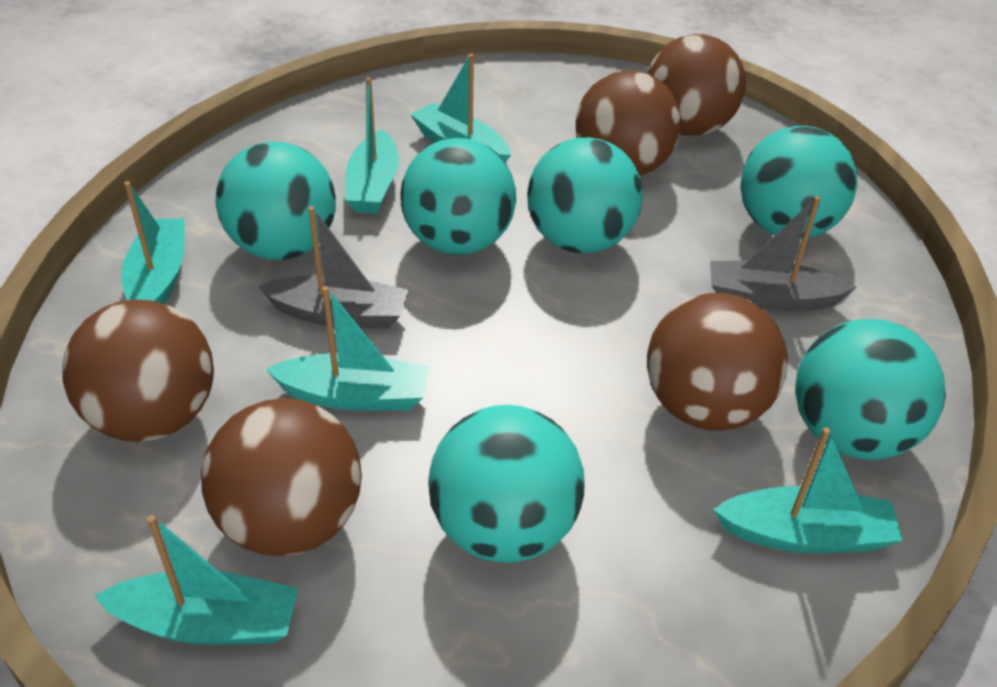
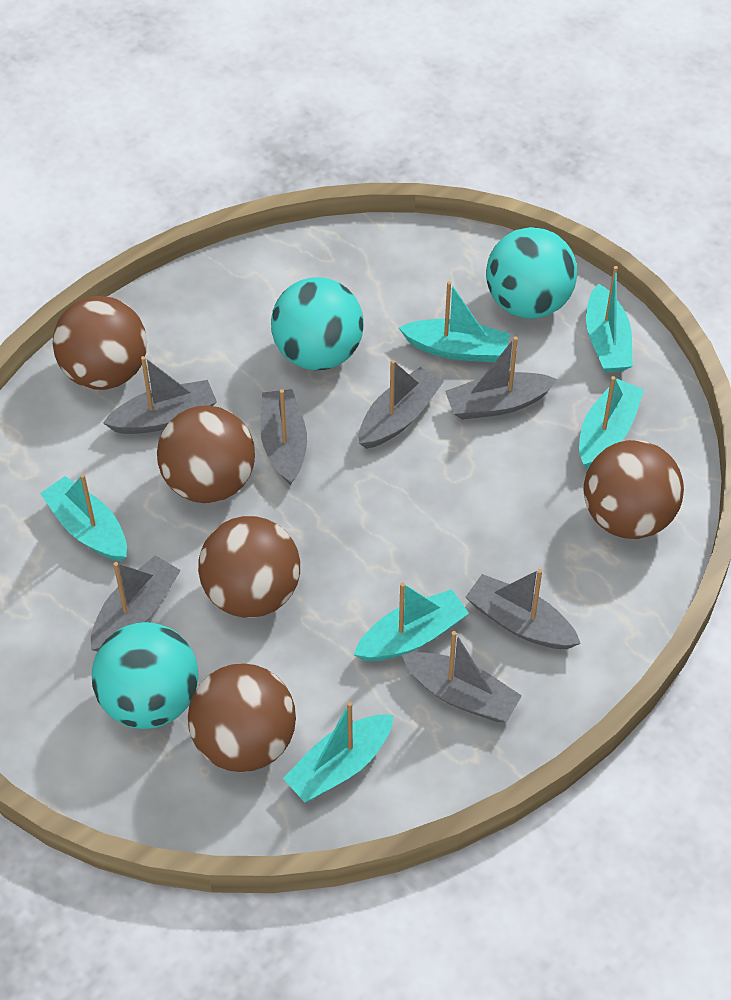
grey boat: 2 -> 7
turquoise ball: 6 -> 3

